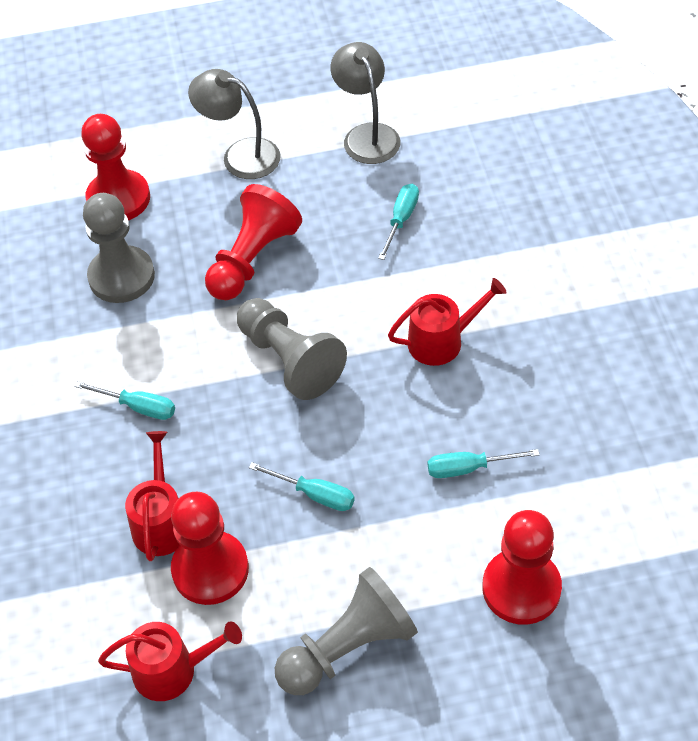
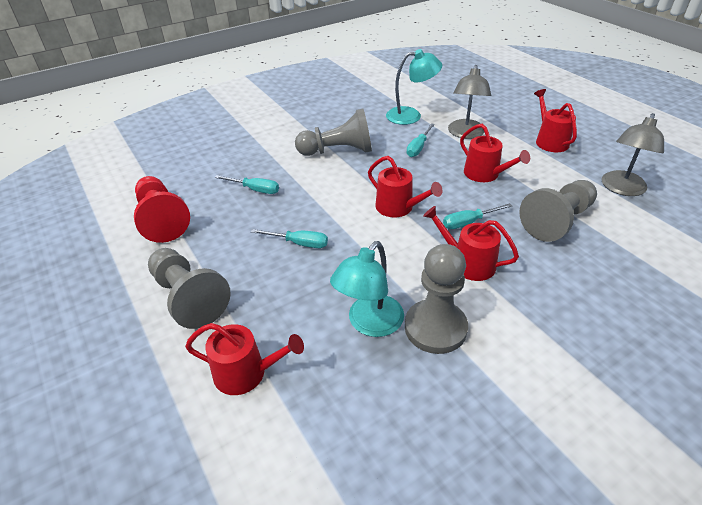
grey pawn: 3 -> 4
red pawn: 4 -> 1
red watering can: 3 -> 5
turquoise lamp: 0 -> 2

